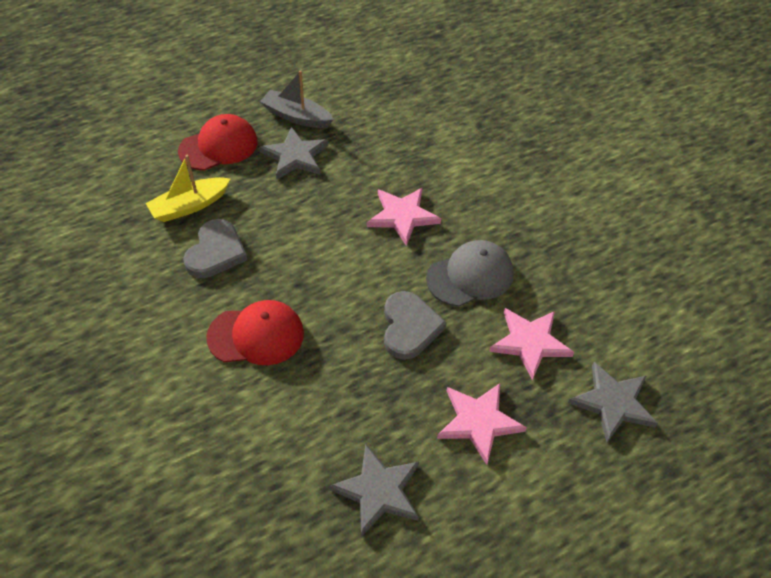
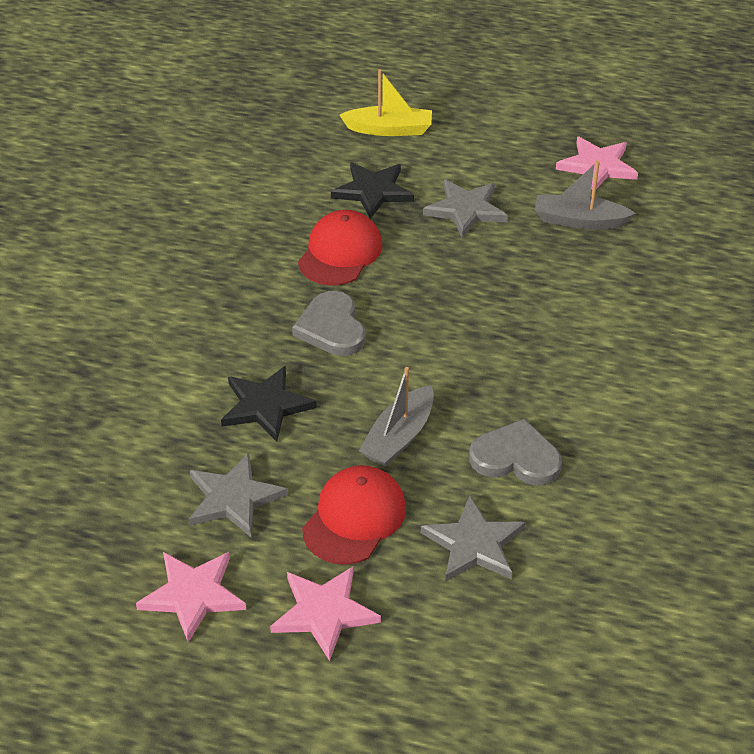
black star: 0 -> 2
grey boat: 1 -> 2
grey cap: 1 -> 0

